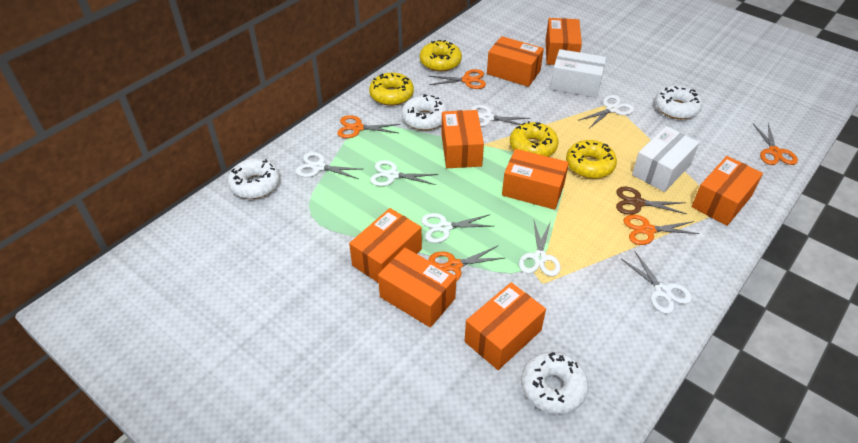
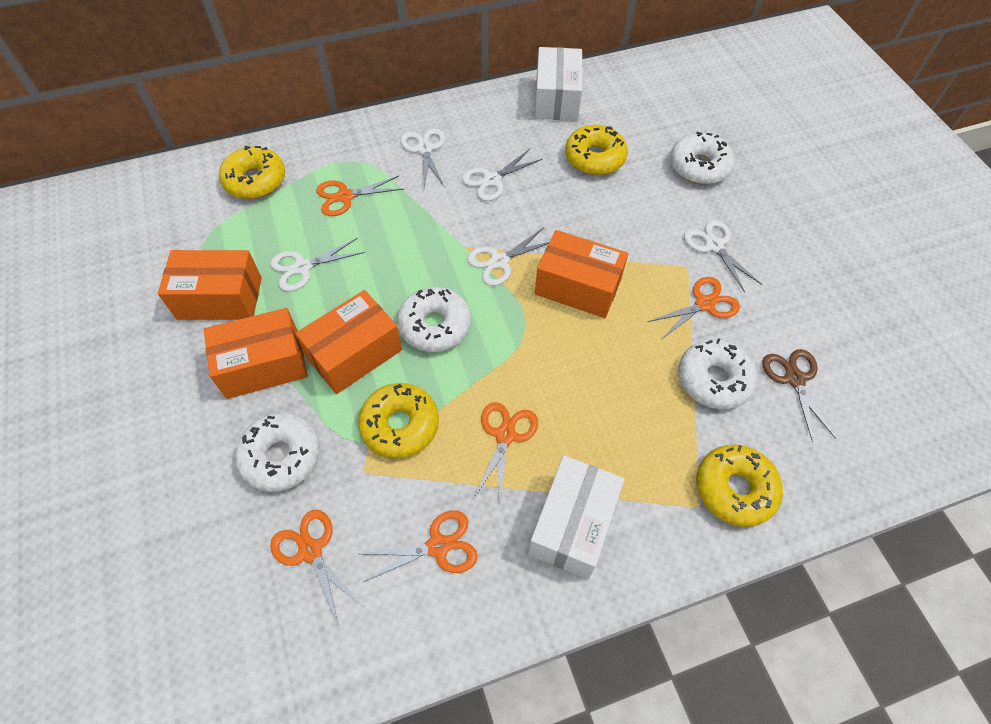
orange box: 8 -> 4
white scissors: 7 -> 5

